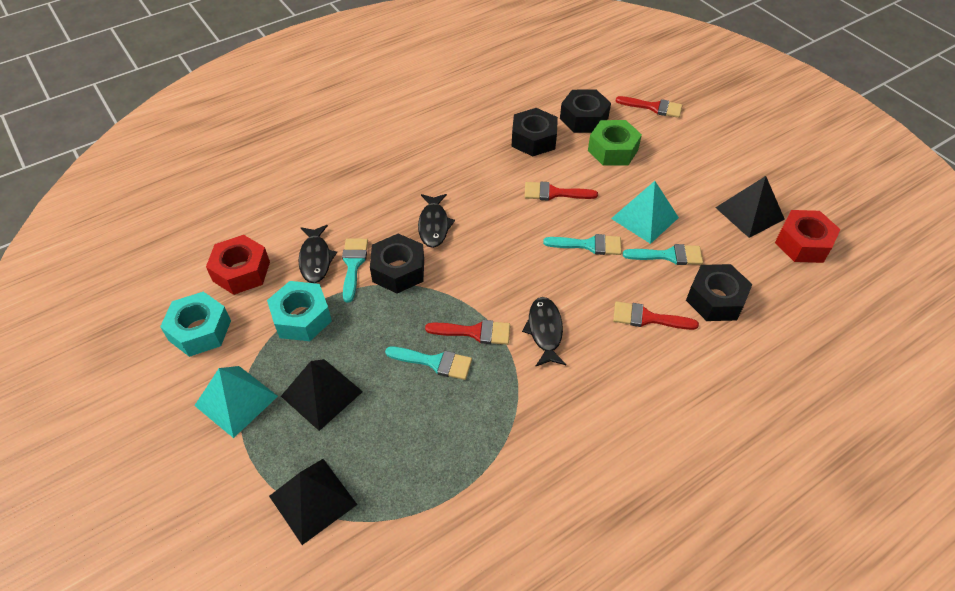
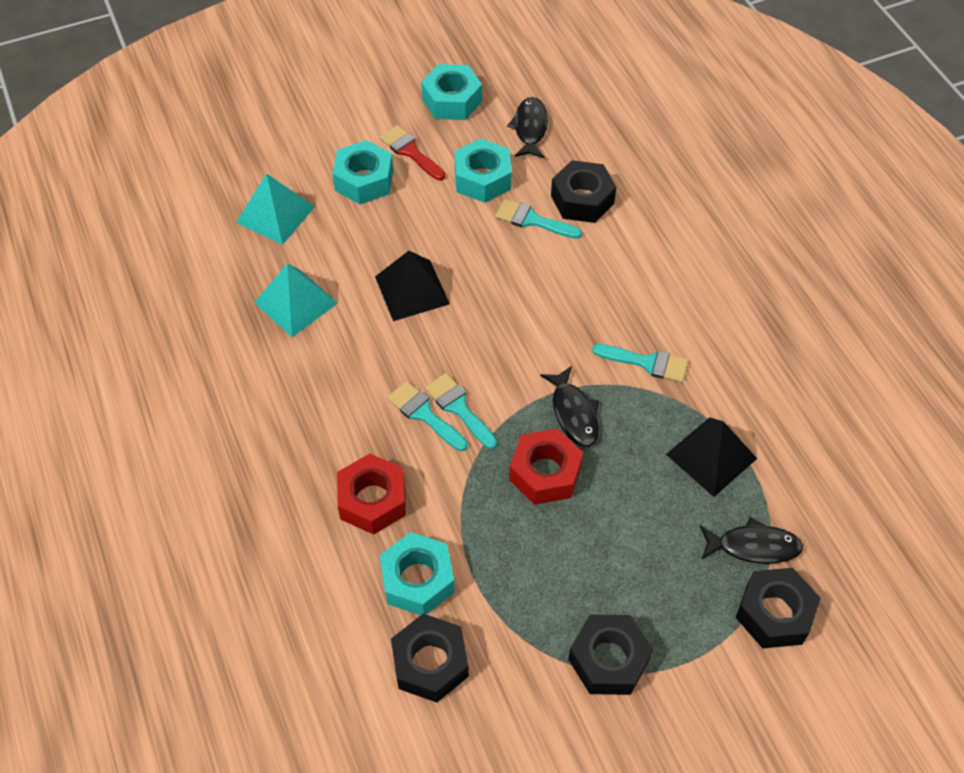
black pyramid: 3 -> 2
green nut: 1 -> 0
red brush: 4 -> 1
turquoise nut: 2 -> 4

